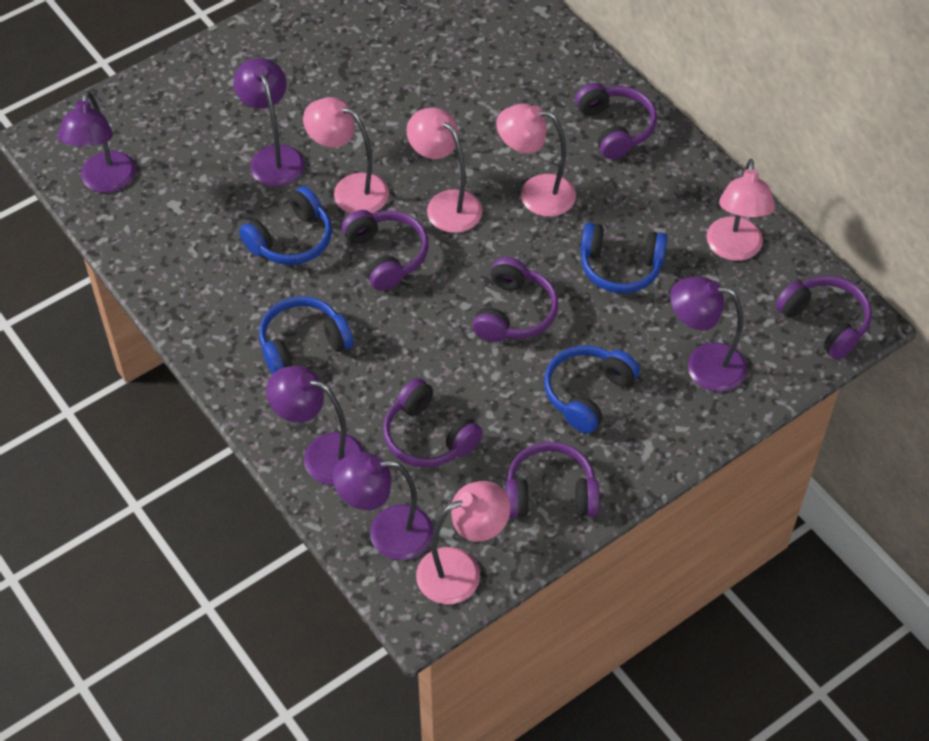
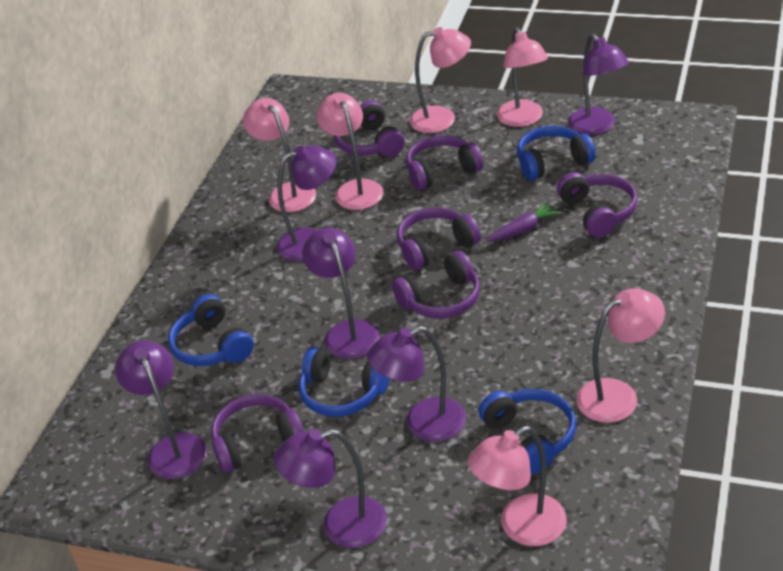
pink lamp: 5 -> 6
purple carrot: 0 -> 1
purple lamp: 5 -> 6

